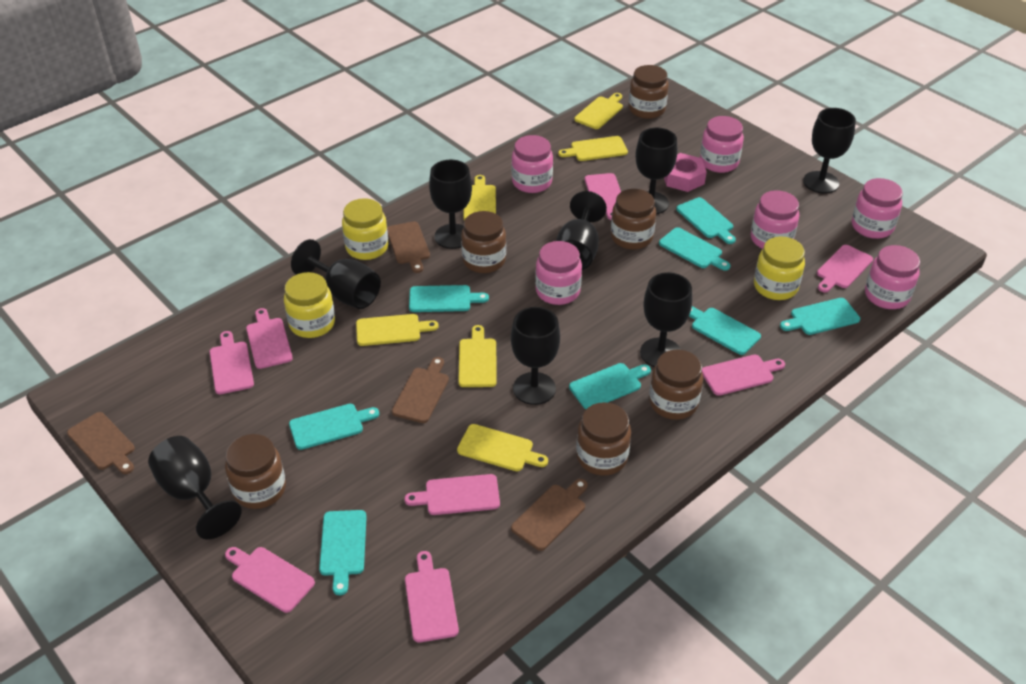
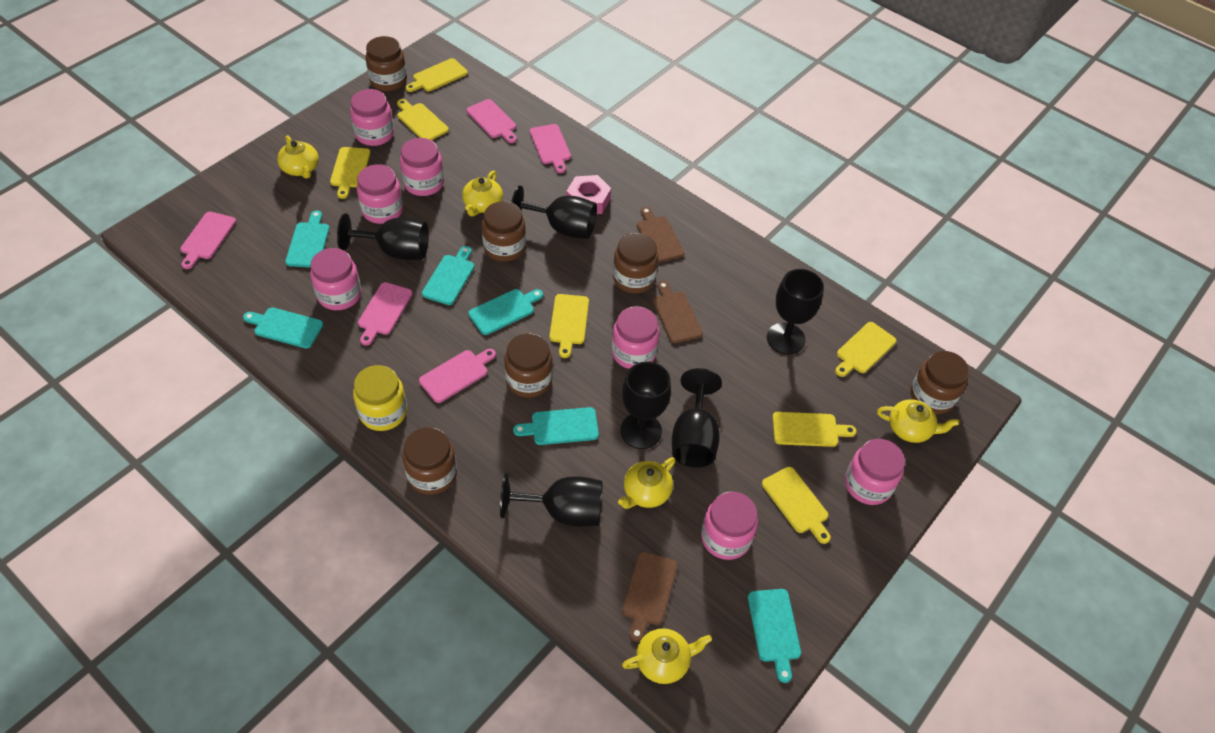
black goblet: 8 -> 6
brown cutting board: 4 -> 3
pink cutting board: 8 -> 5
pink jar: 6 -> 7
turquoise cutting board: 8 -> 6
yellow cutting board: 6 -> 7
yellow jar: 3 -> 1
yellow teapot: 0 -> 5

